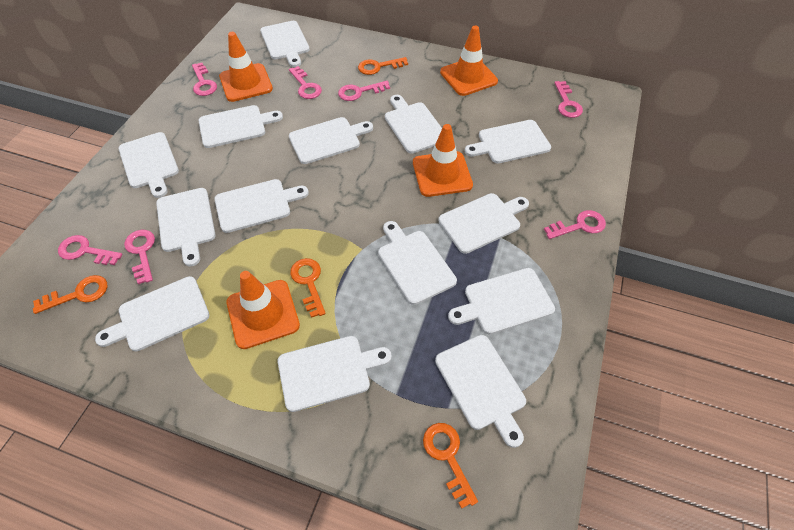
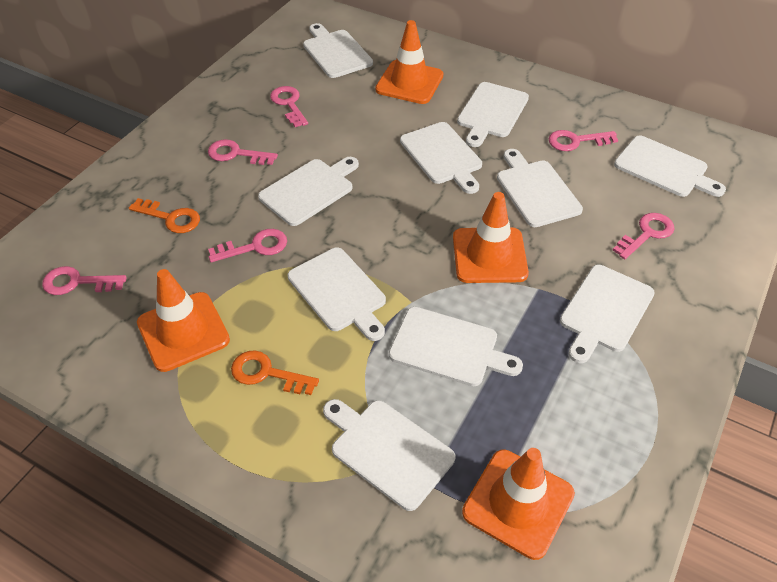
orange key: 4 -> 2
pink key: 7 -> 6
white cutting board: 14 -> 10

